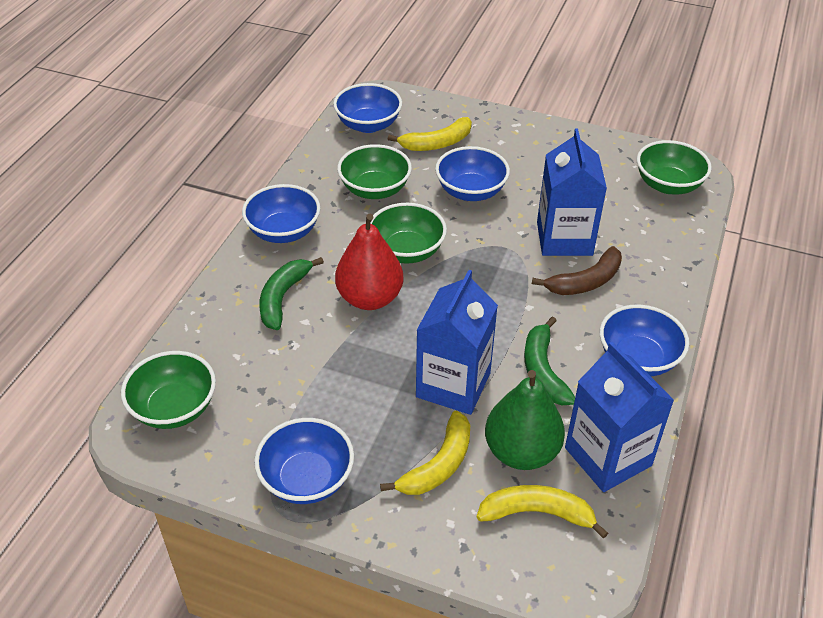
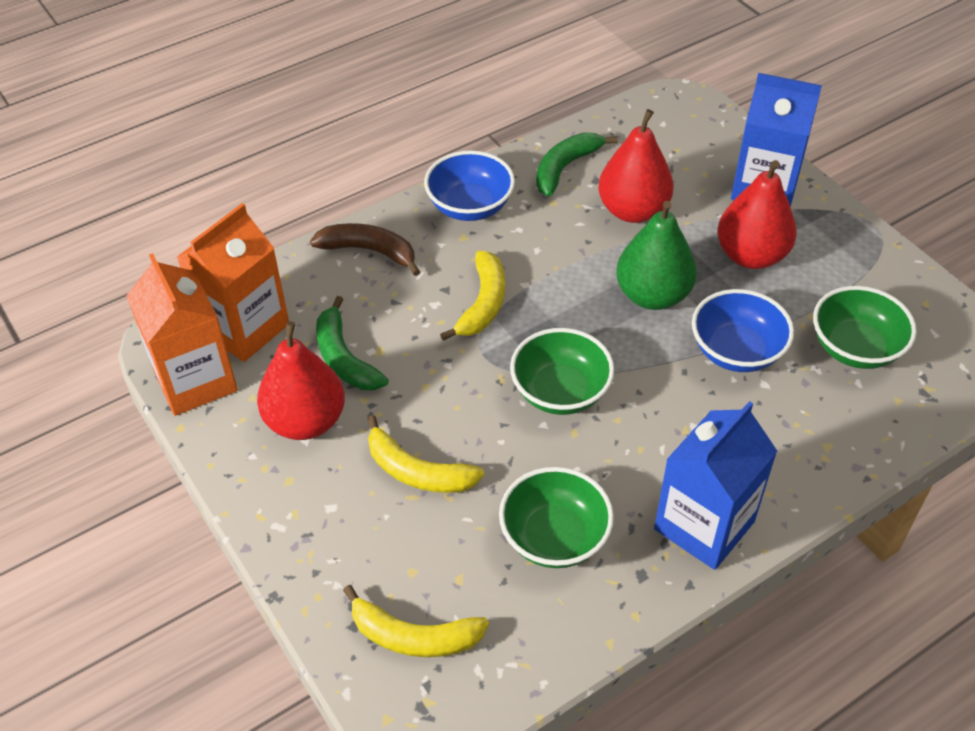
blue bowl: 5 -> 2
blue carton: 3 -> 2
green bowl: 4 -> 3
orange carton: 0 -> 2
red pear: 1 -> 3

